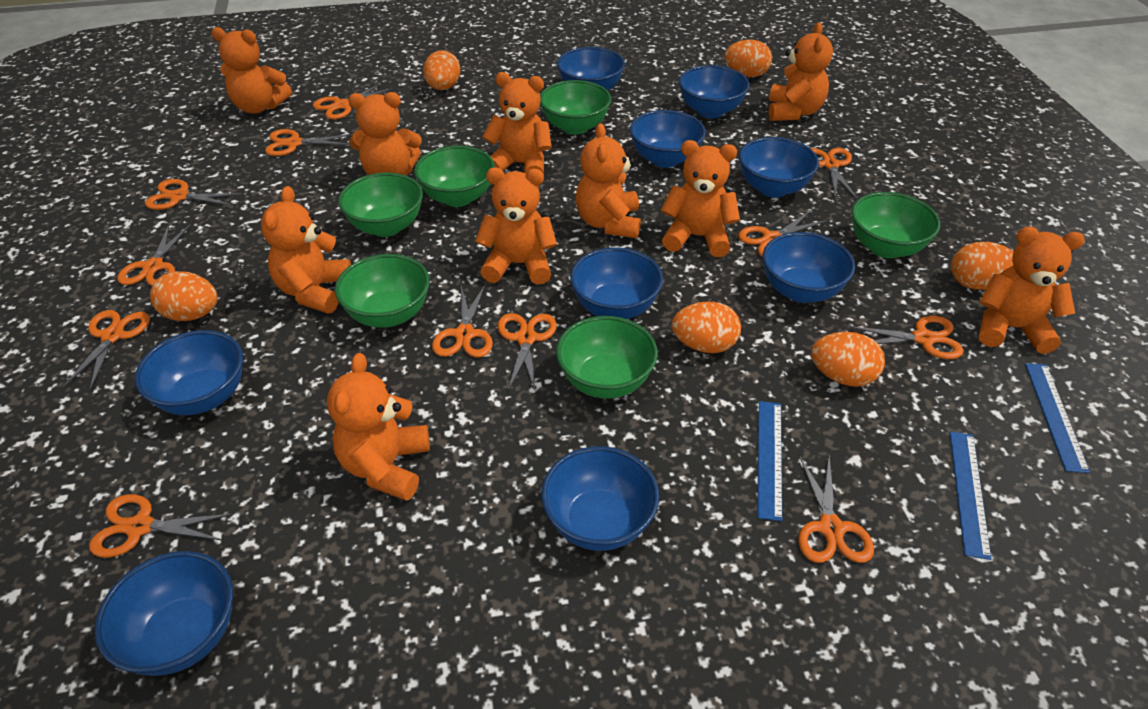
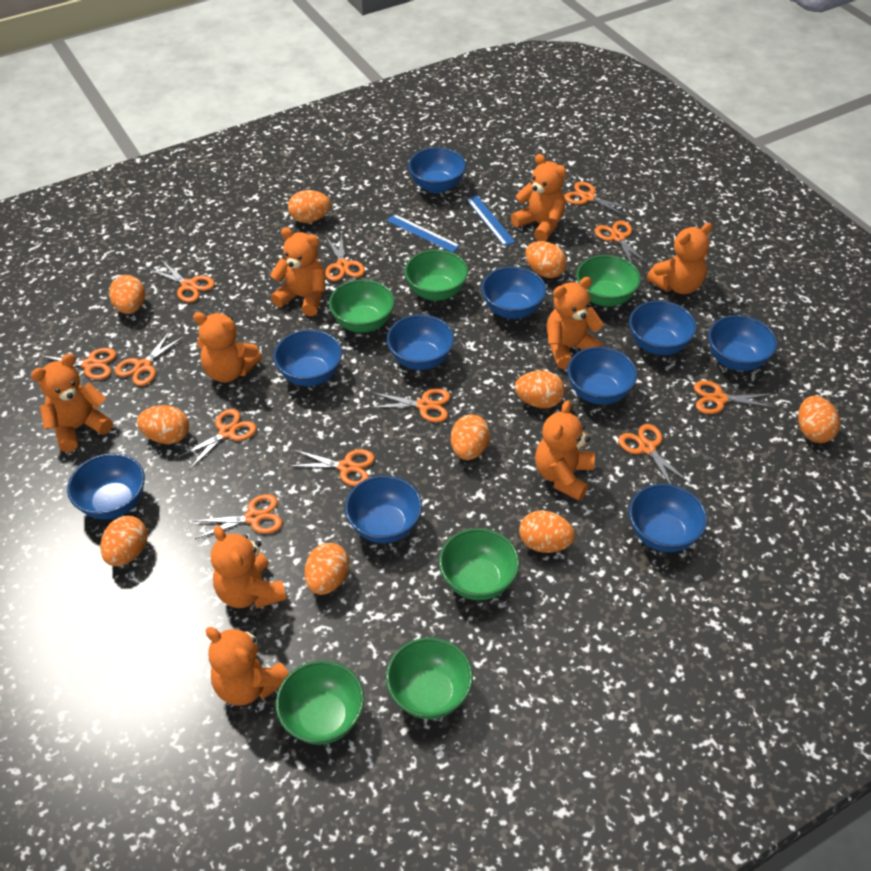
blue bowl: 9 -> 10
blue ruler: 3 -> 2
orange egg: 6 -> 10
orange teddy bear: 10 -> 9

